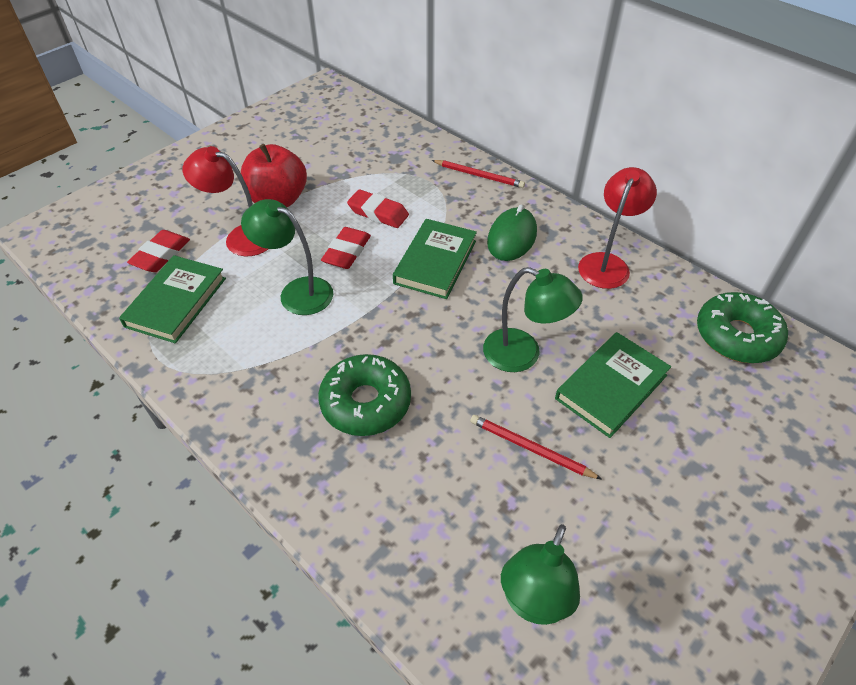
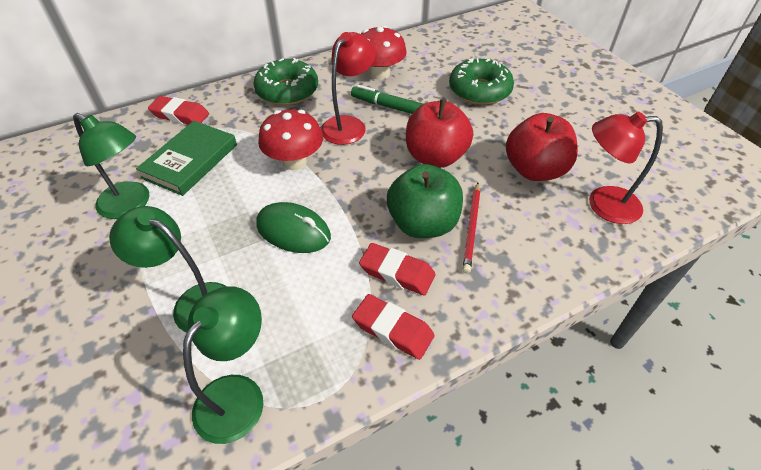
green apple: 0 -> 1
green book: 3 -> 1
green marker: 0 -> 1
red apple: 1 -> 2
red mushroom: 0 -> 2
red pencil: 2 -> 1

